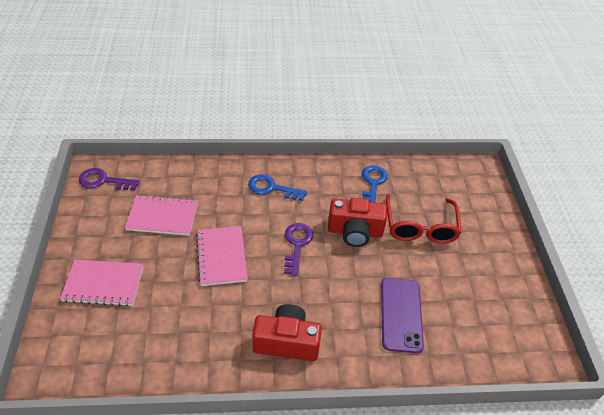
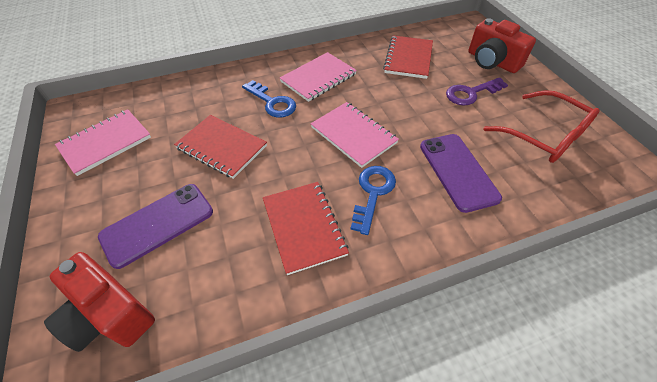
purple key: 2 -> 1
purple phone: 1 -> 2
red notebook: 0 -> 3

